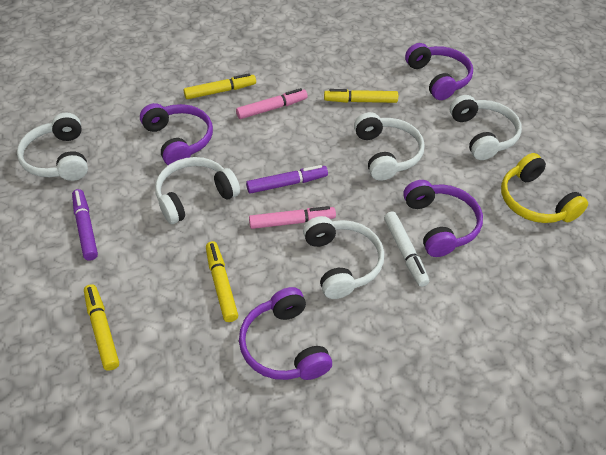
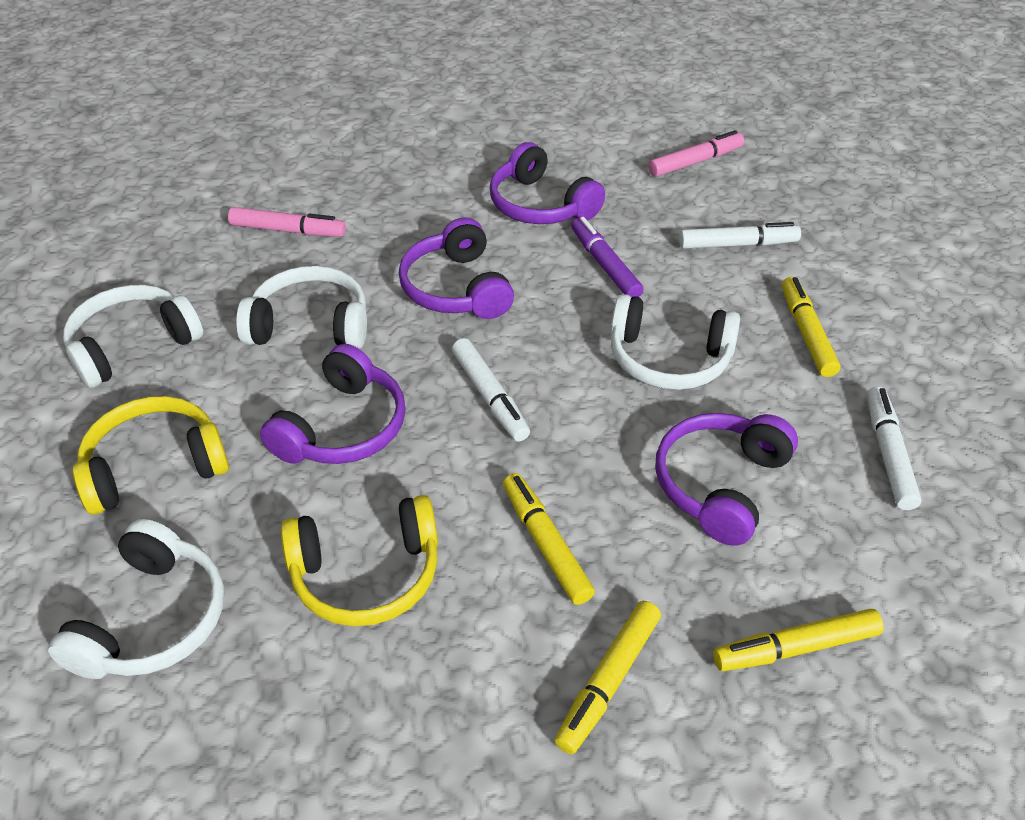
purple marker: 2 -> 1
white headphones: 5 -> 4
white marker: 1 -> 3
yellow headphones: 1 -> 2

